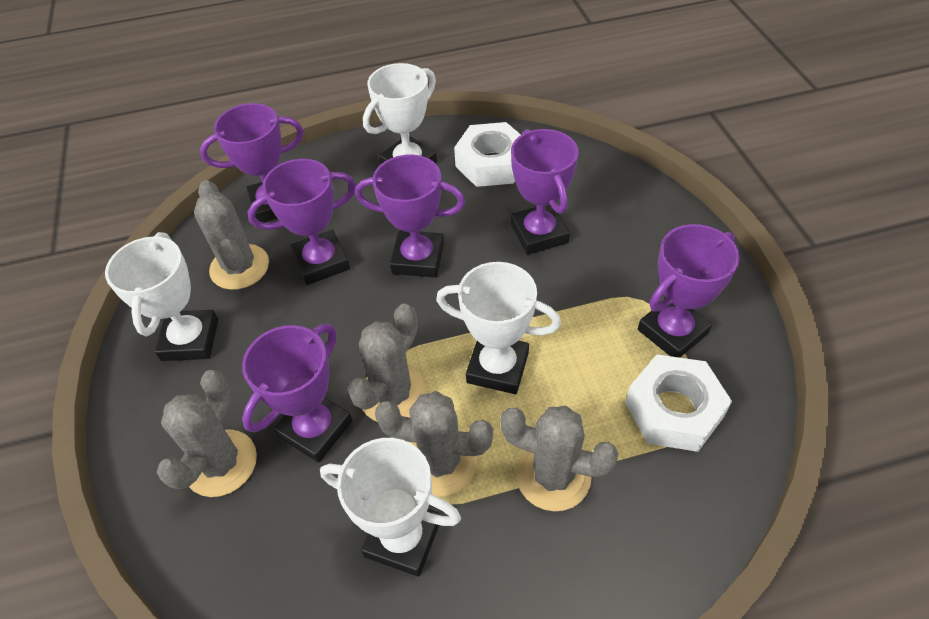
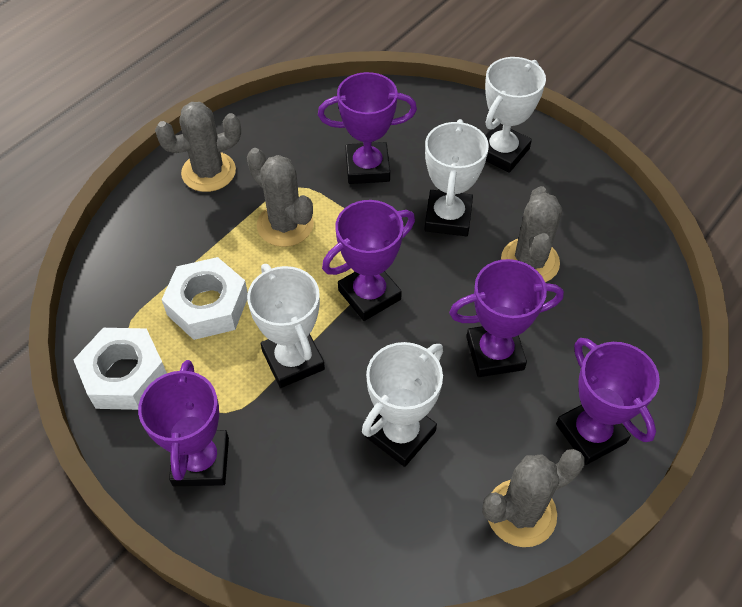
grey cactus: 5 -> 4
purple trophy: 6 -> 5

